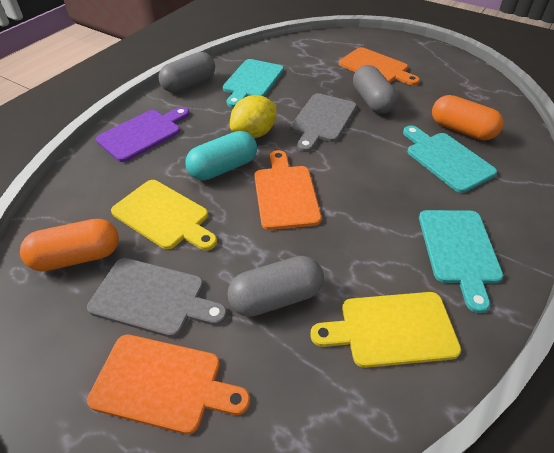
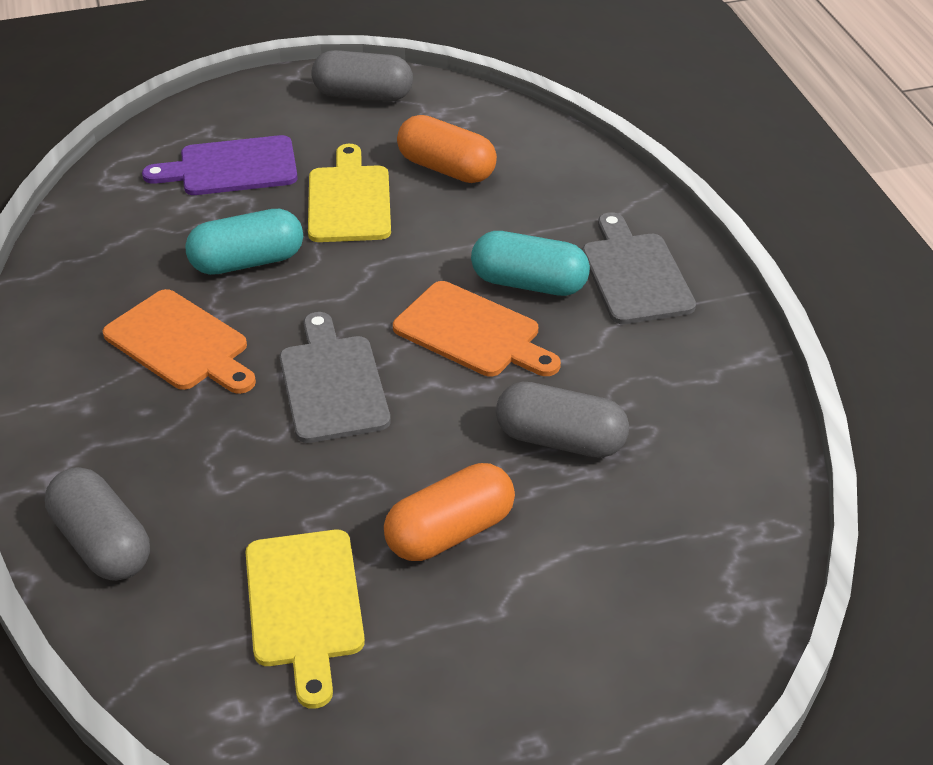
orange cutting board: 3 -> 2
turquoise capsule: 1 -> 2
turquoise cutting board: 3 -> 0
yellow lemon: 1 -> 0

